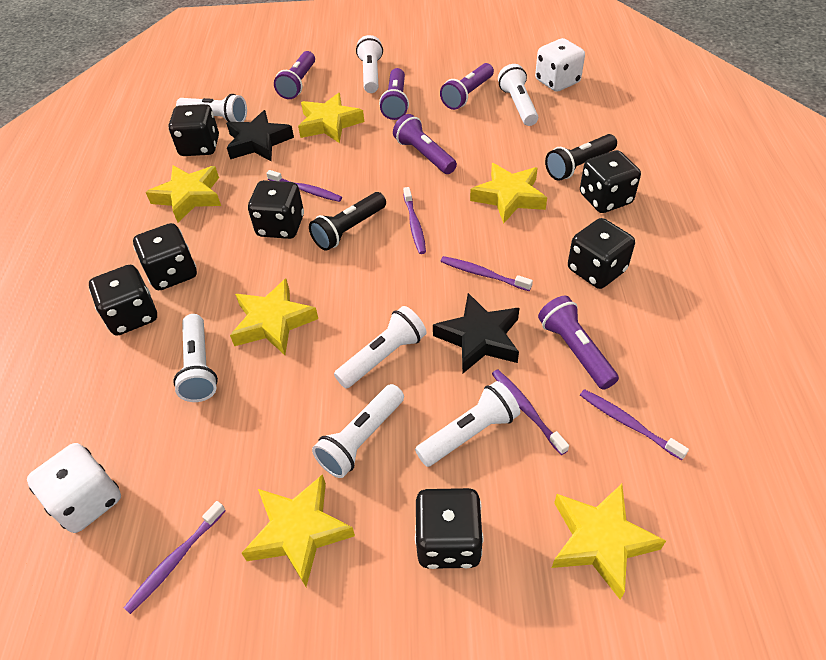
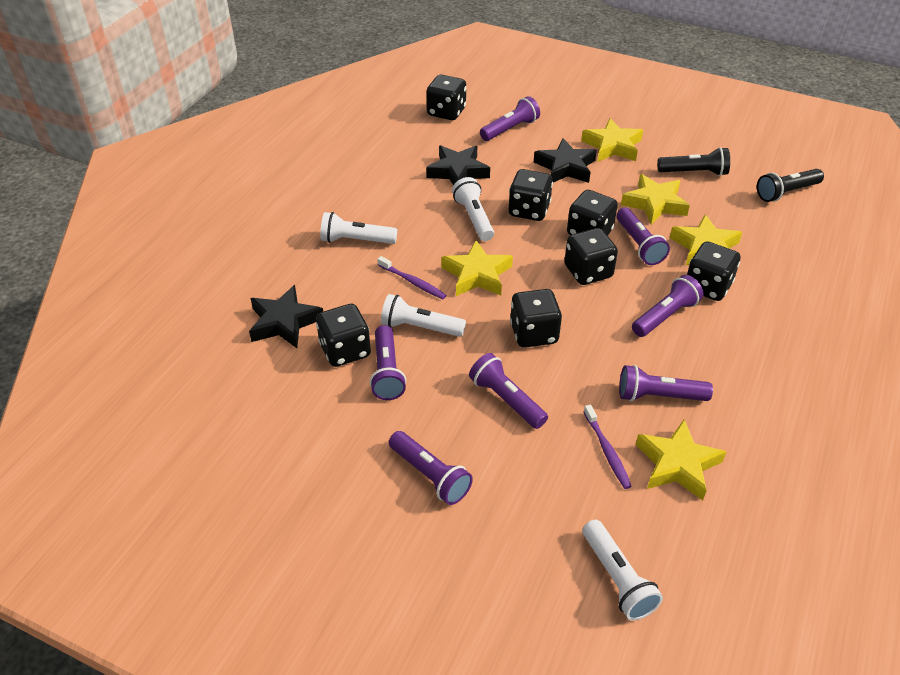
black star: 2 -> 3
purple flashlight: 5 -> 7
purple toothbrush: 6 -> 2
white dice: 2 -> 0
white flashlight: 7 -> 4
yellow star: 6 -> 5

